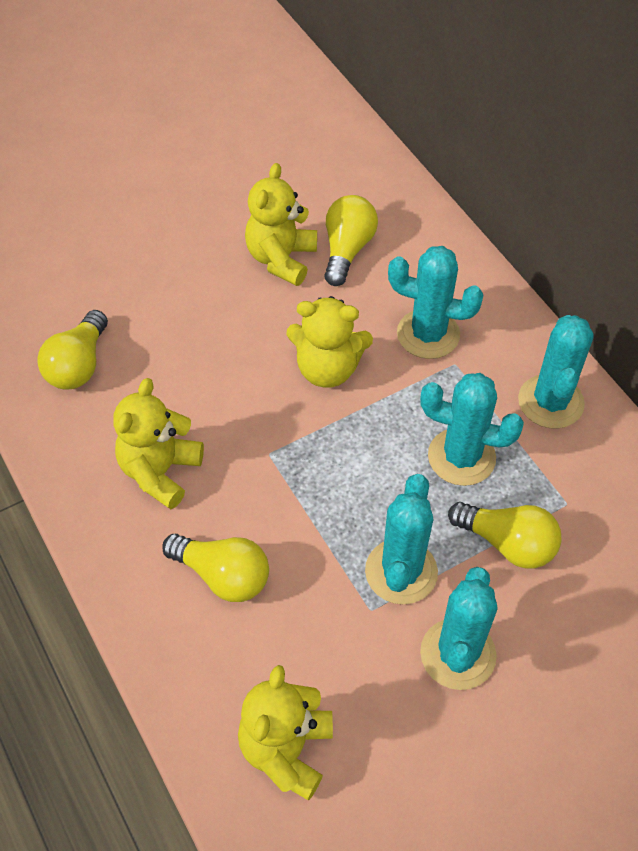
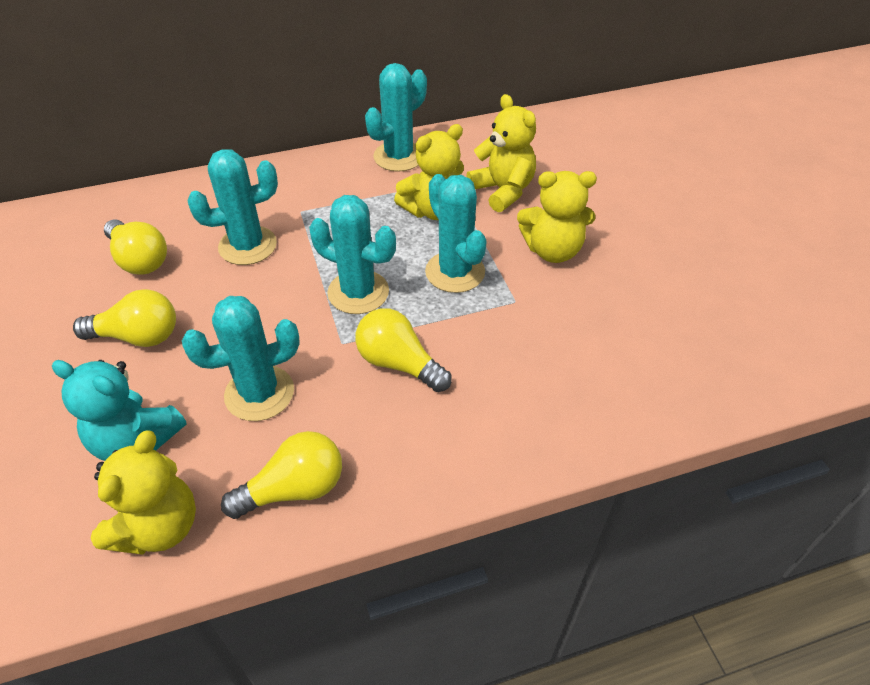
turquoise teddy bear: 0 -> 1

